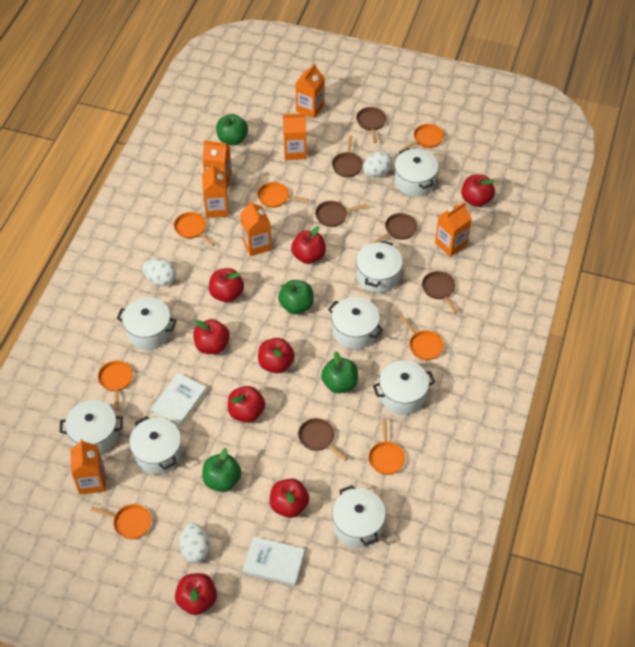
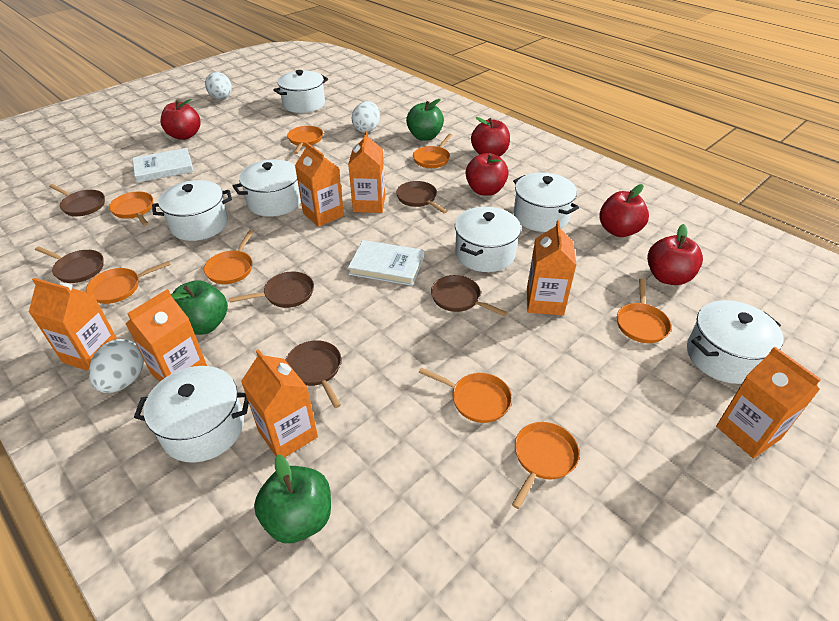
green apple: 4 -> 3
orange pan: 7 -> 8
red apple: 8 -> 5
white pot: 8 -> 7

